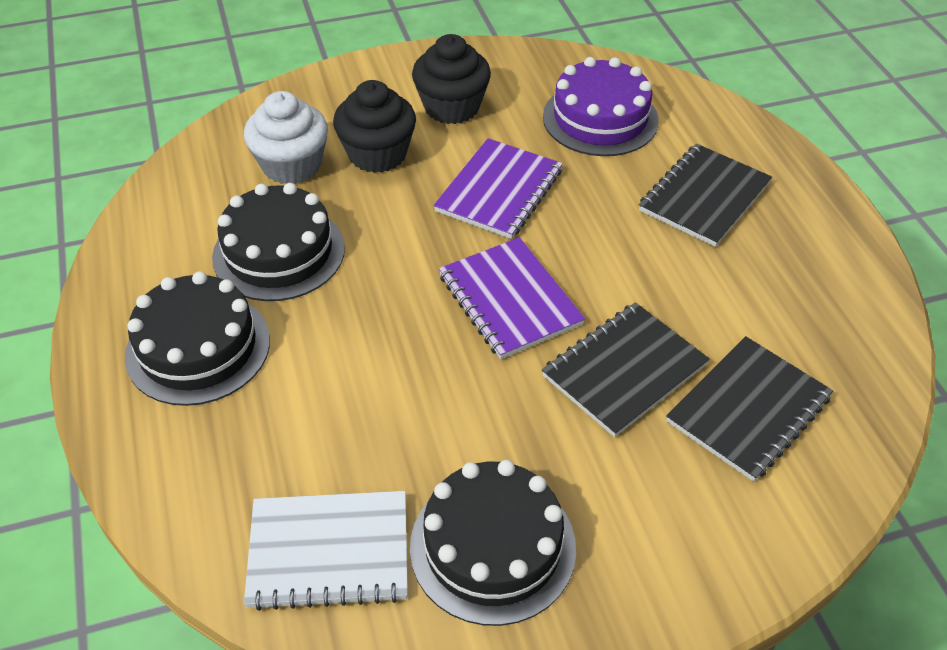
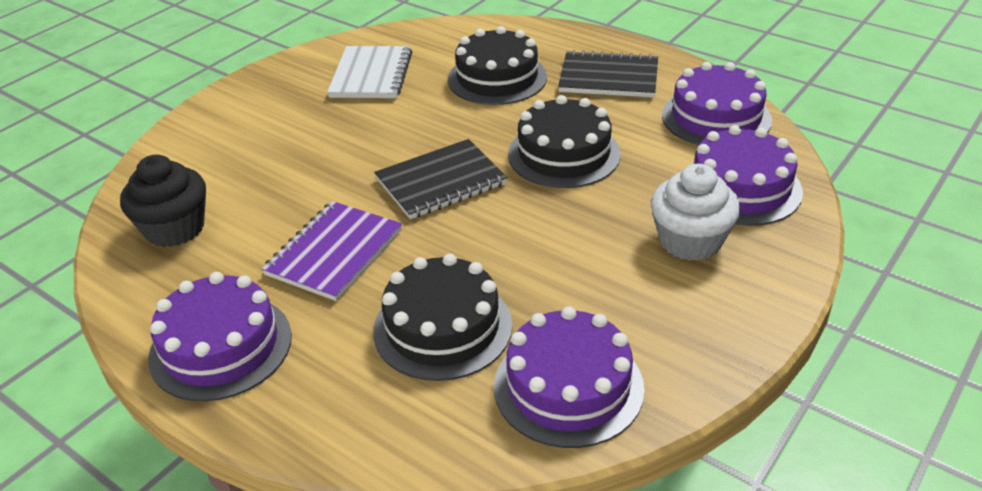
black cupcake: 2 -> 1
black notebook: 3 -> 2
purple cake: 1 -> 4
purple notebook: 2 -> 1

